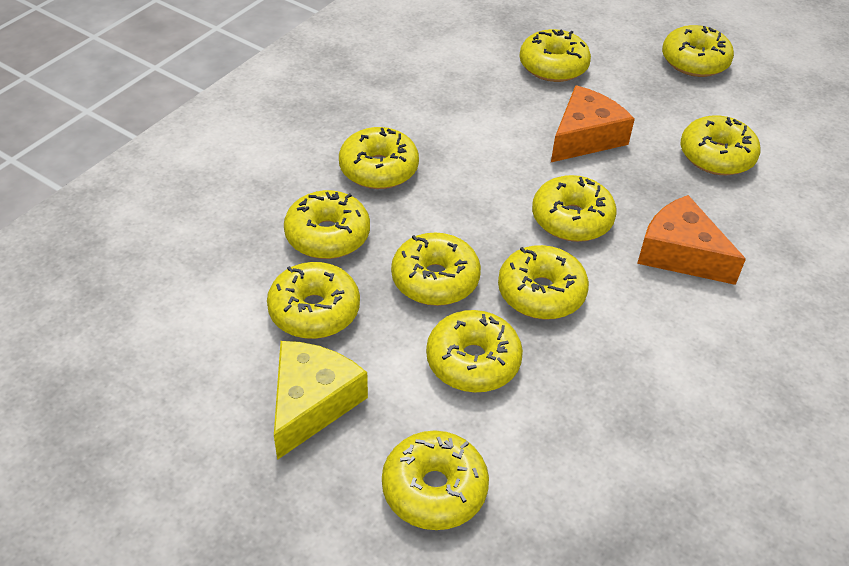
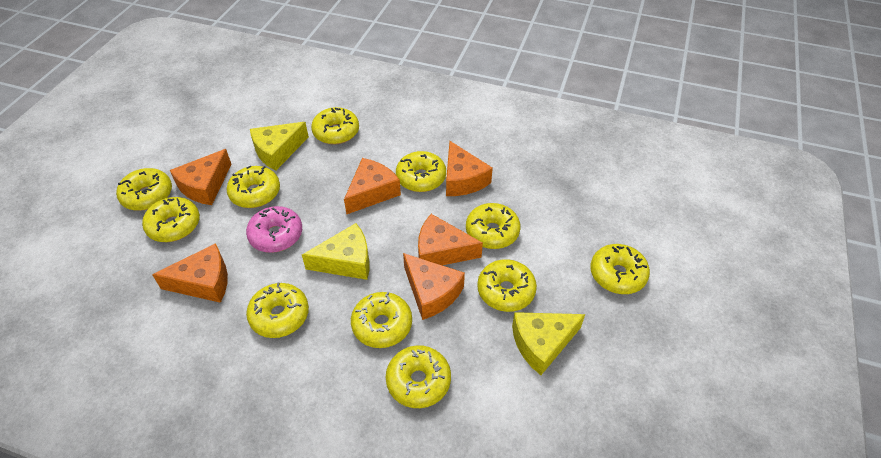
orange cheese: 2 -> 6
pink donut: 0 -> 1
yellow cheese: 1 -> 3

